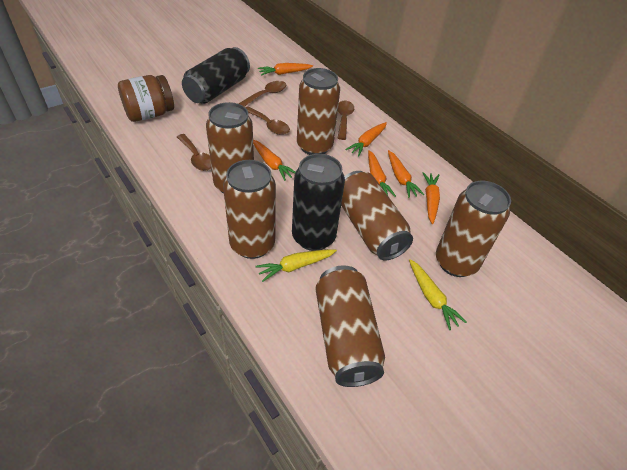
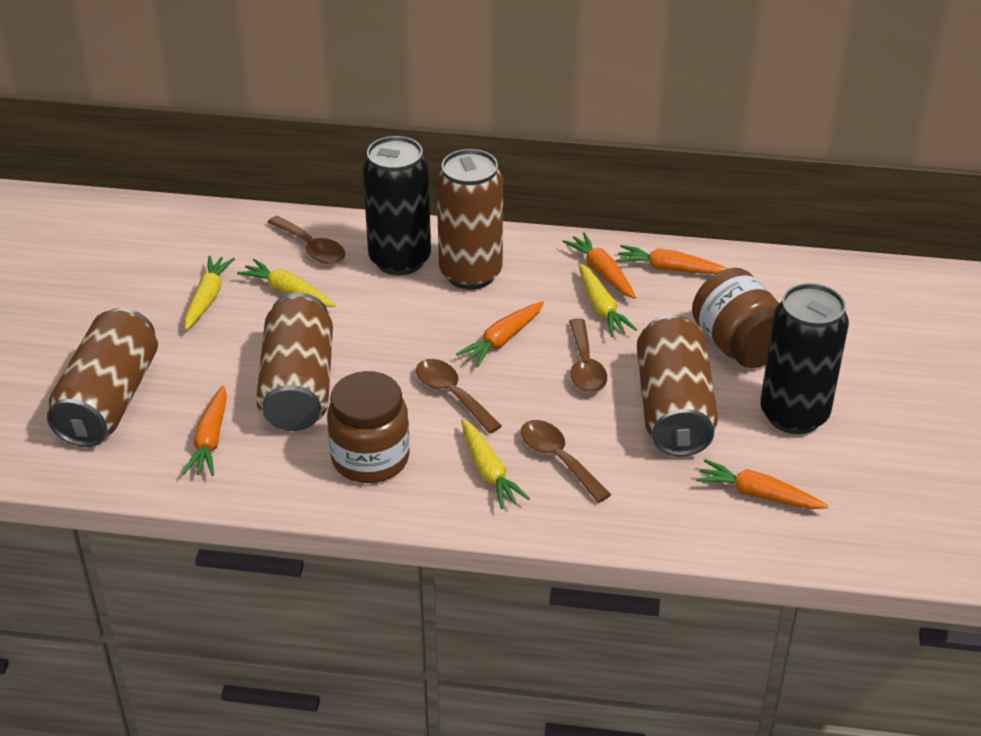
brown can: 6 -> 4
brown jar: 1 -> 2
orange carrot: 6 -> 5
yellow carrot: 2 -> 4

